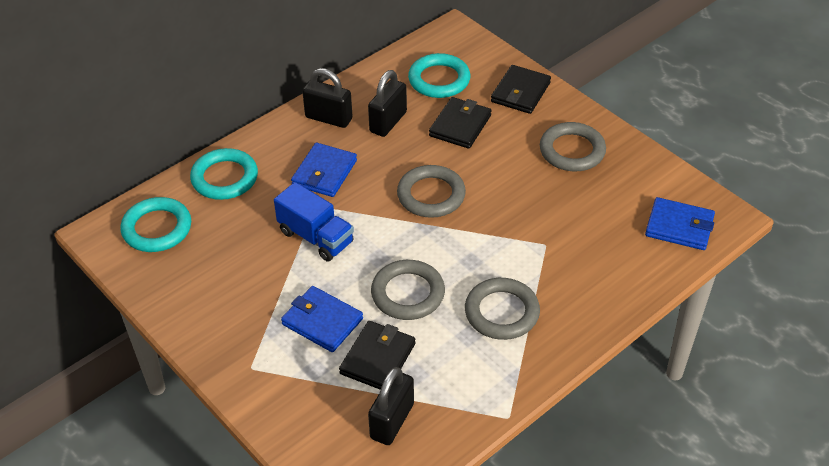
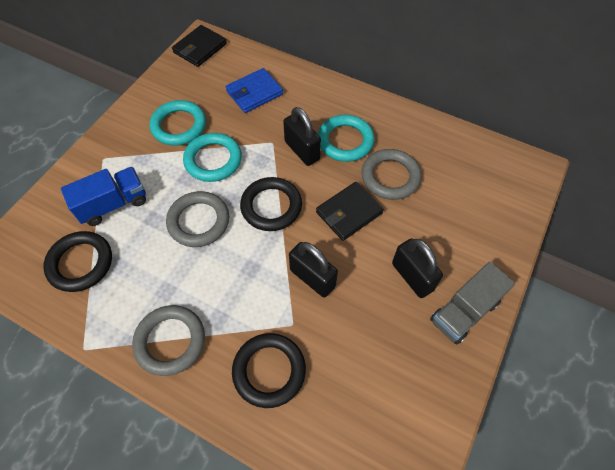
black ring: 0 -> 3
black wallet: 3 -> 2
blue wallet: 3 -> 1
grey ring: 4 -> 3
grey truck: 0 -> 1

